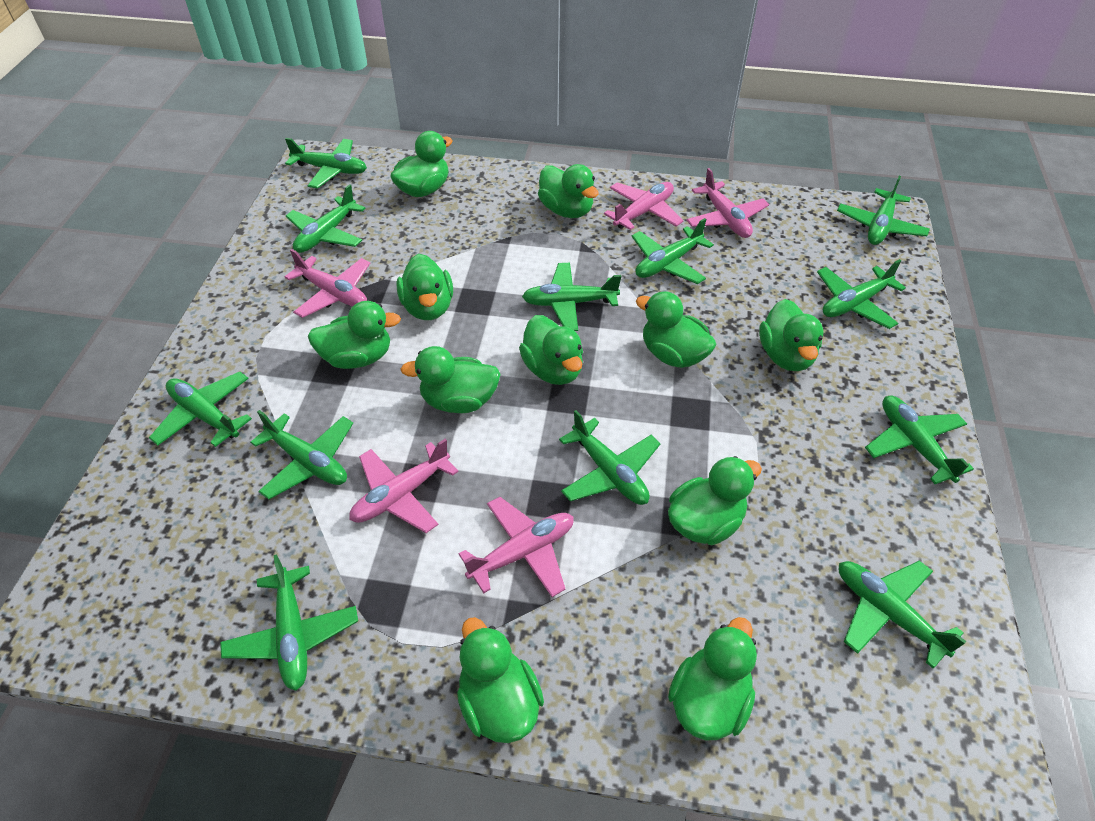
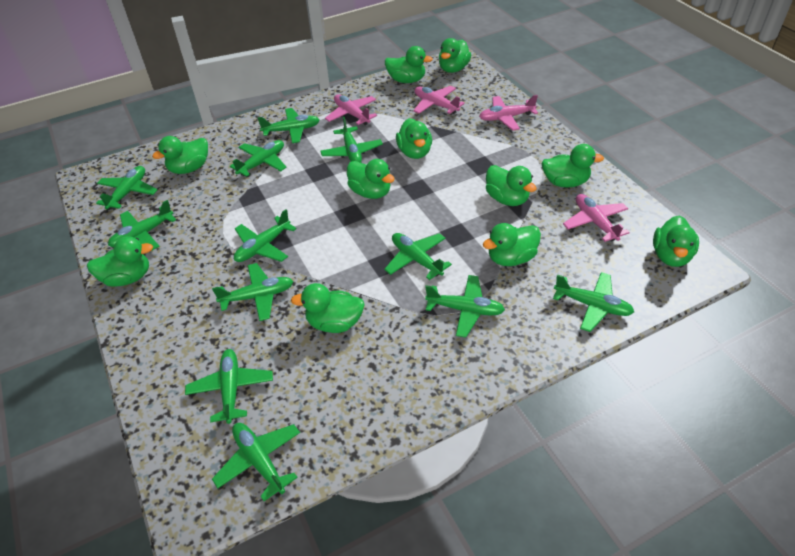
pink plane: 5 -> 4

